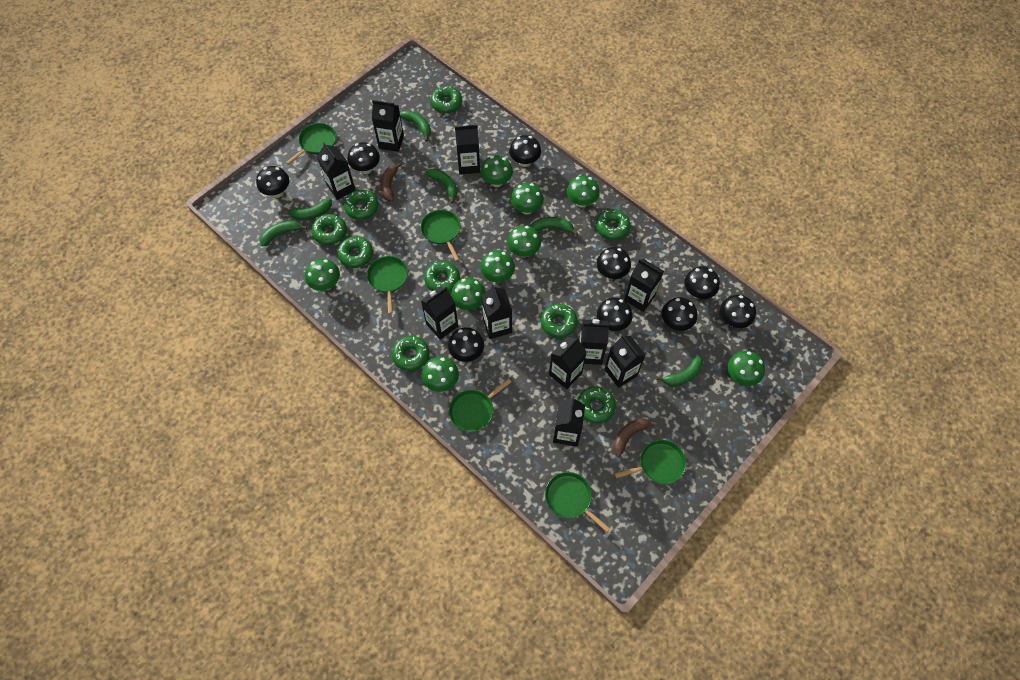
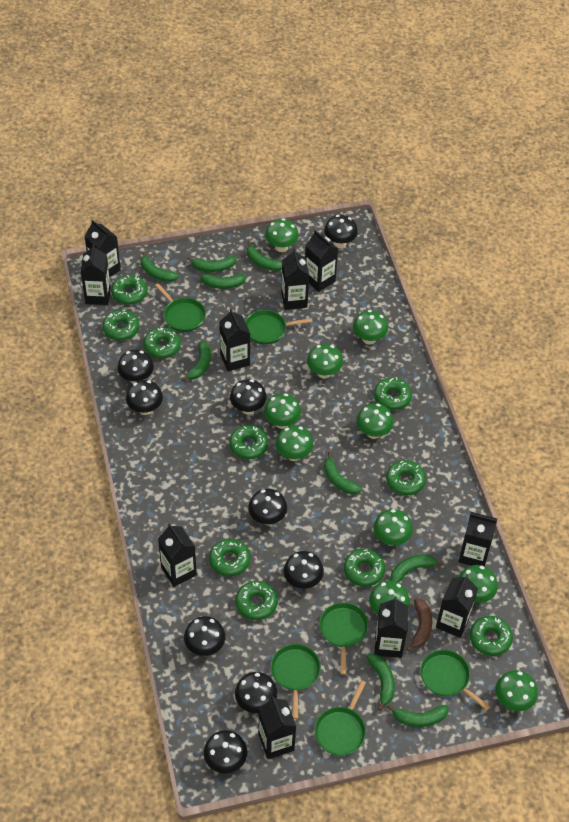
brown banana: 2 -> 1
green banana: 6 -> 9
green donut: 9 -> 10
green mushroom: 9 -> 10

